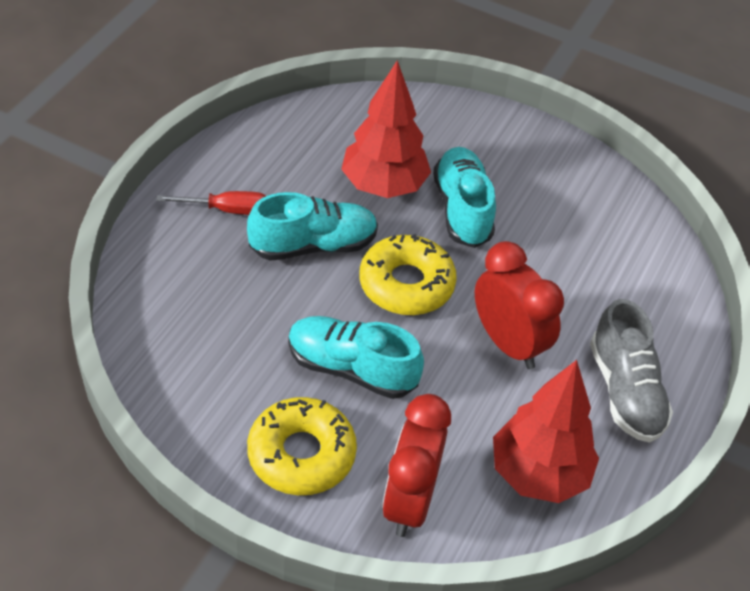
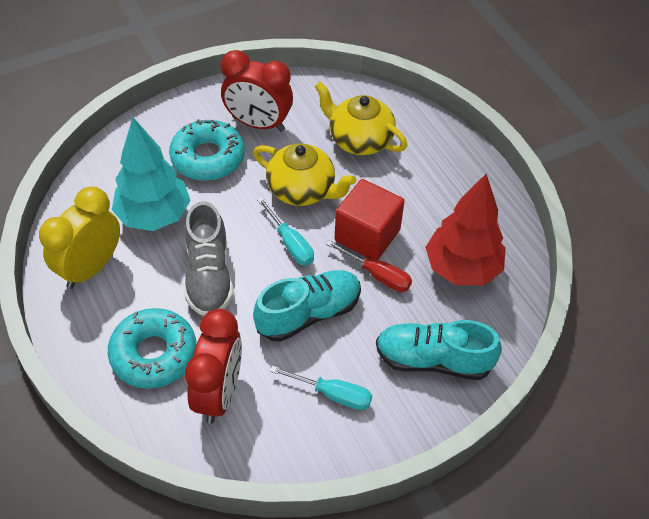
red cube: 0 -> 1
red tree: 2 -> 1
turquoise donut: 0 -> 2
turquoise screwdriver: 0 -> 2
turquoise shoe: 3 -> 2
turquoise tree: 0 -> 1
yellow clock: 0 -> 1
yellow donut: 2 -> 0
yellow teapot: 0 -> 2

